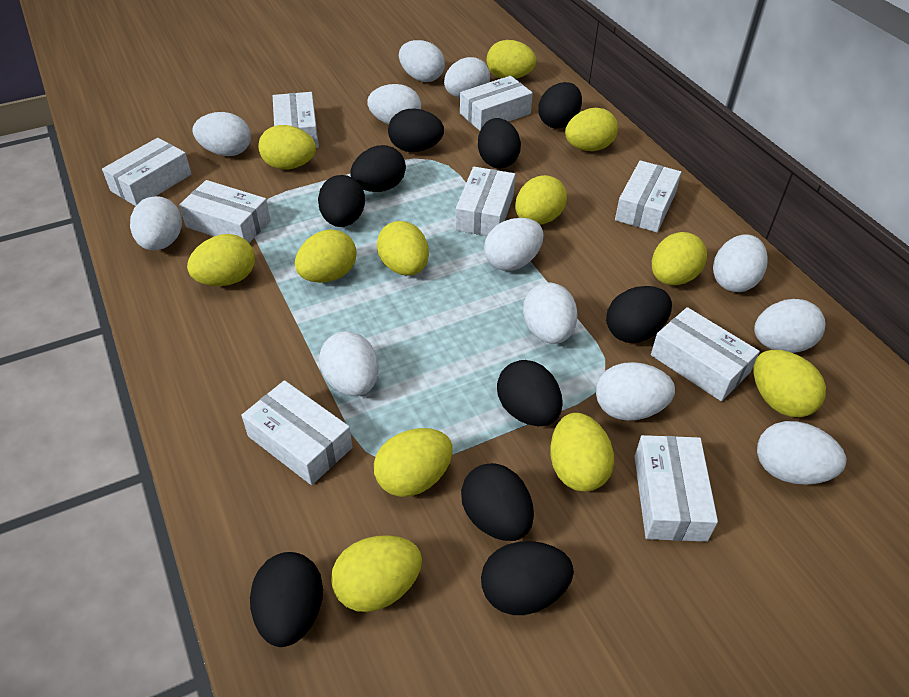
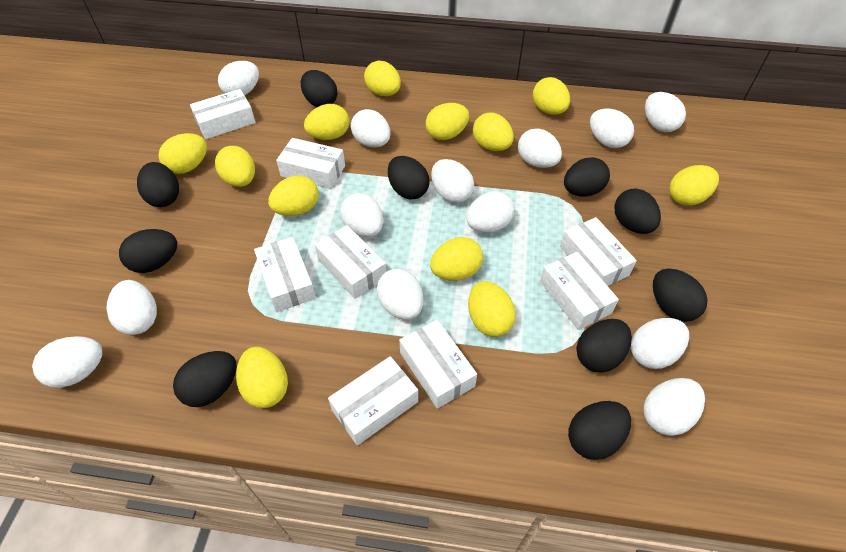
white box: 9 -> 8
white egg: 12 -> 13

